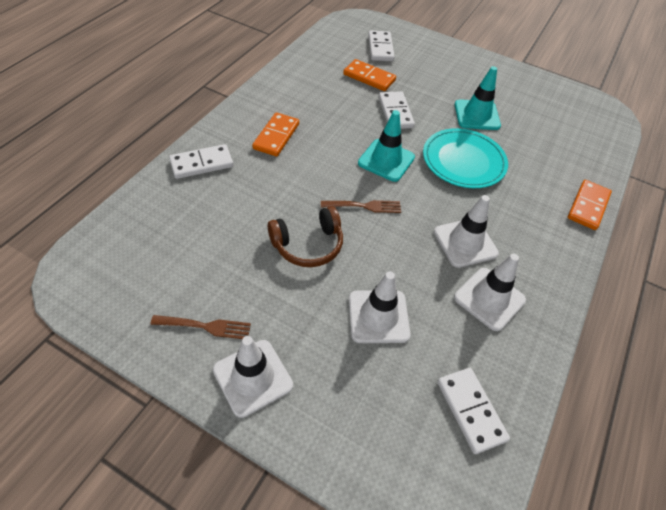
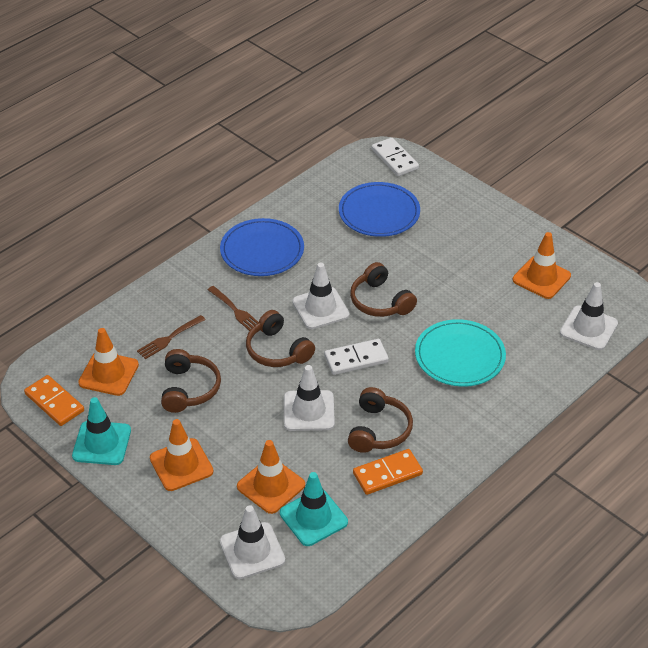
blue plate: 0 -> 2
brown headphones: 1 -> 4
orange domino: 3 -> 2
orange traffic cone: 0 -> 4
white domino: 4 -> 2

